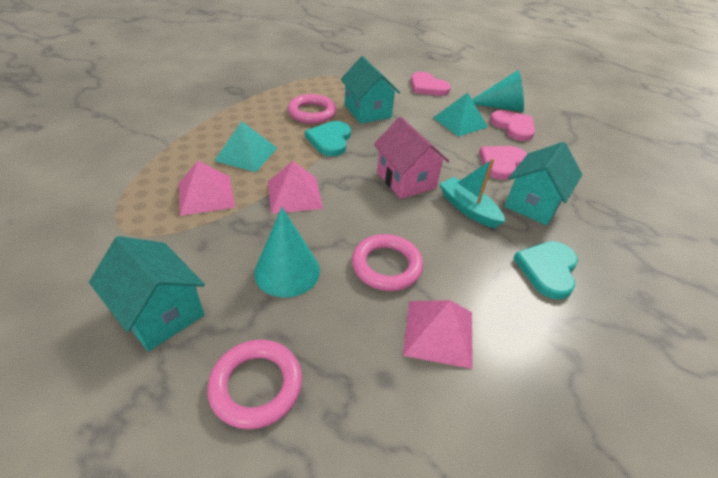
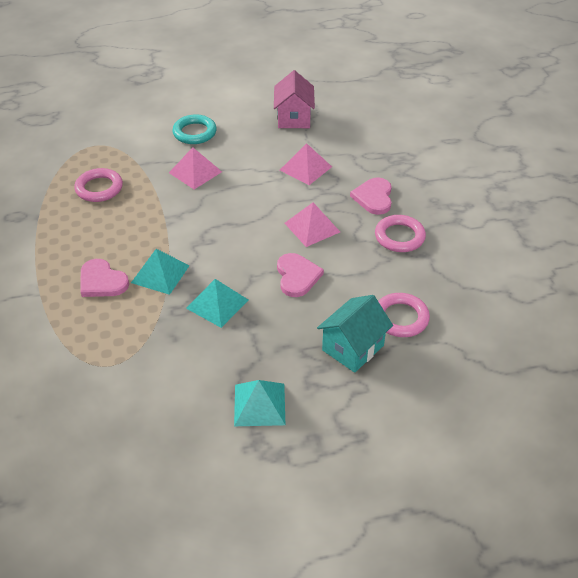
turquoise boat: 1 -> 0
turquoise cone: 2 -> 0
turquoise heart: 2 -> 0
turquoise house: 3 -> 1
turquoise pyramid: 2 -> 3
turquoise ring: 0 -> 1

